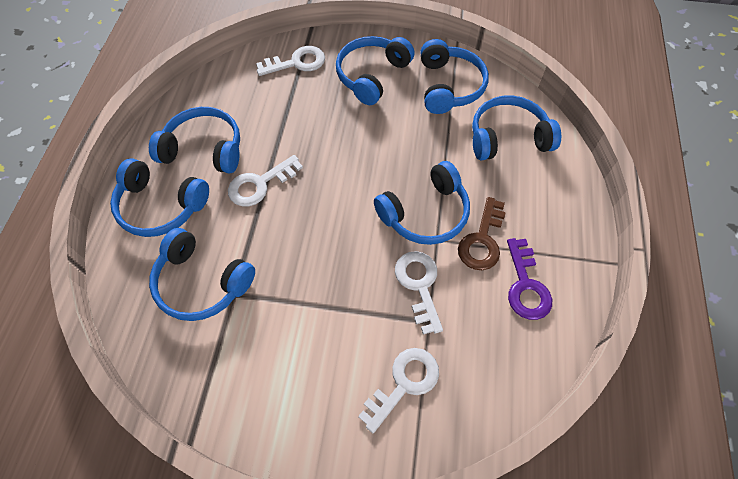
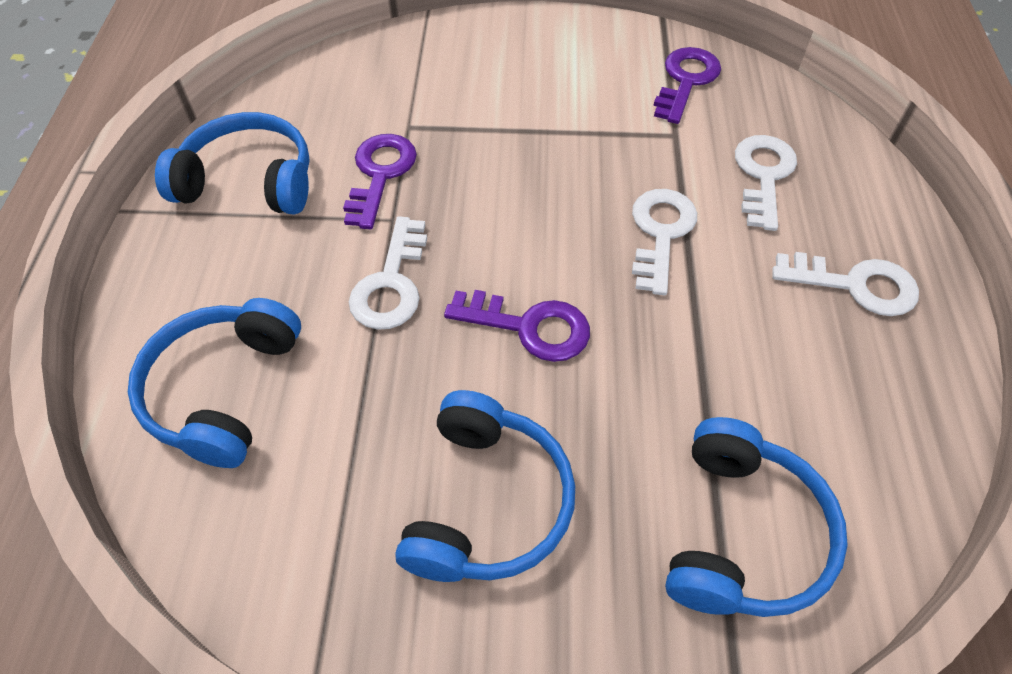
blue headphones: 7 -> 4
brown key: 1 -> 0
purple key: 1 -> 3

